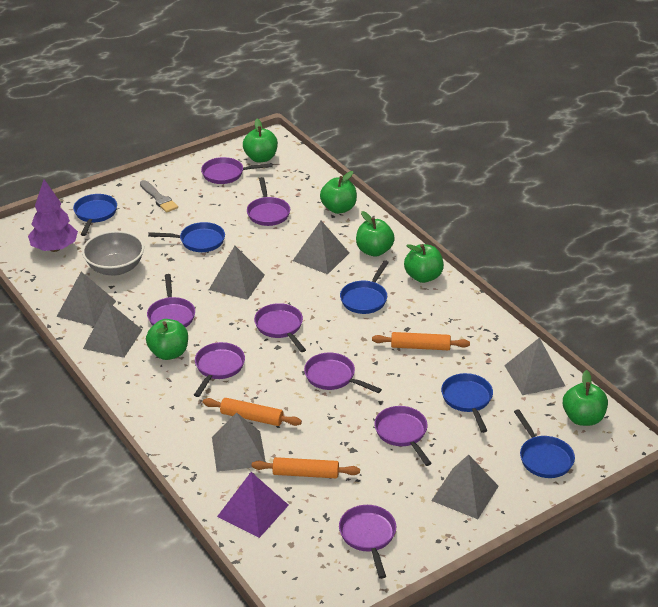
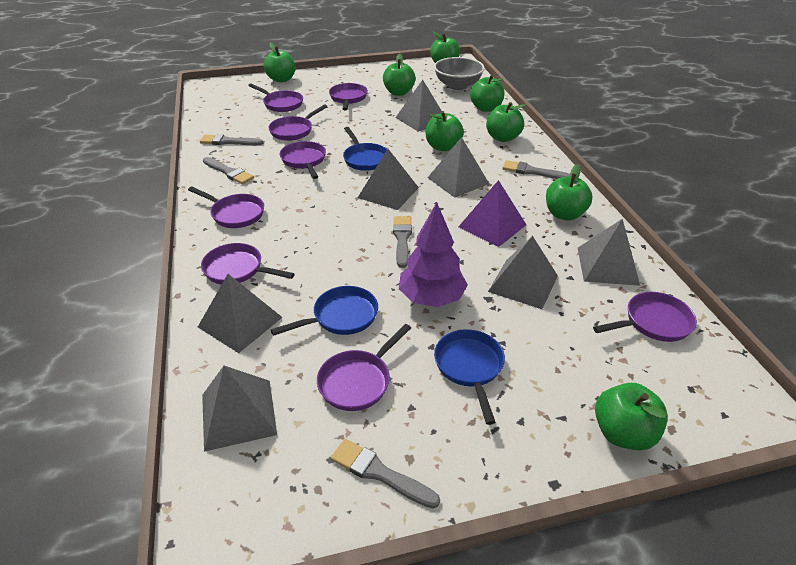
blue pan: 5 -> 3
green apple: 6 -> 8
grey brush: 1 -> 5
orange rolling pin: 3 -> 0

